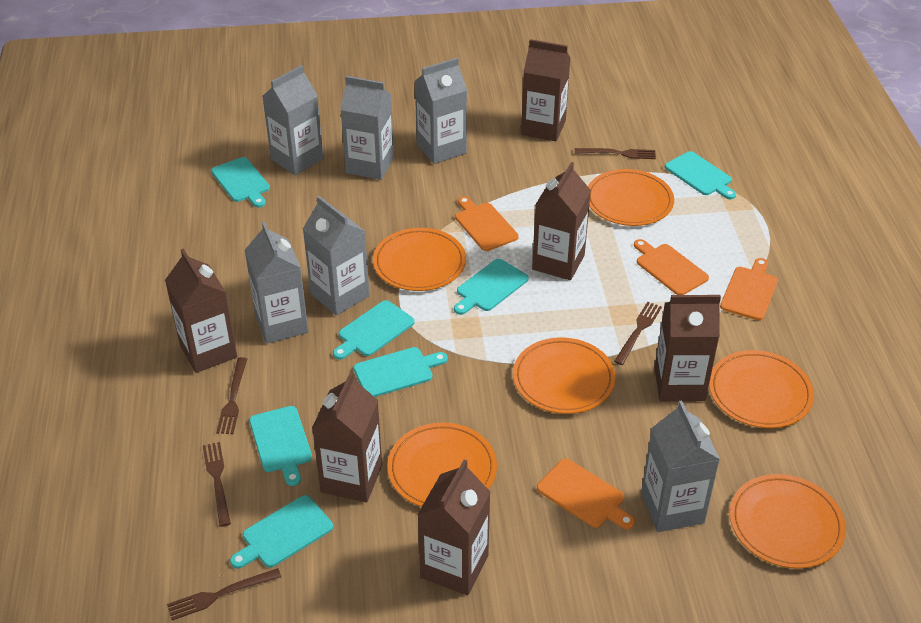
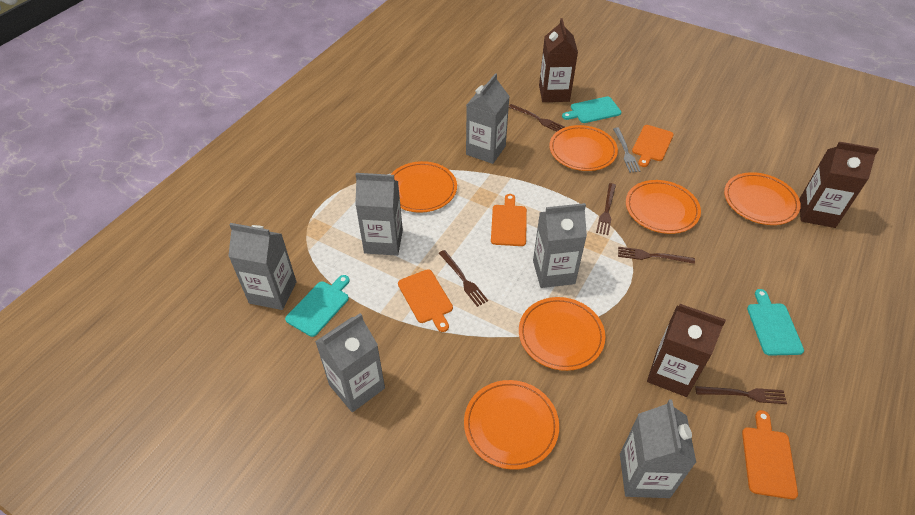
brown carton: 6 -> 3
grey fork: 0 -> 1
turquoise cutting board: 7 -> 3

